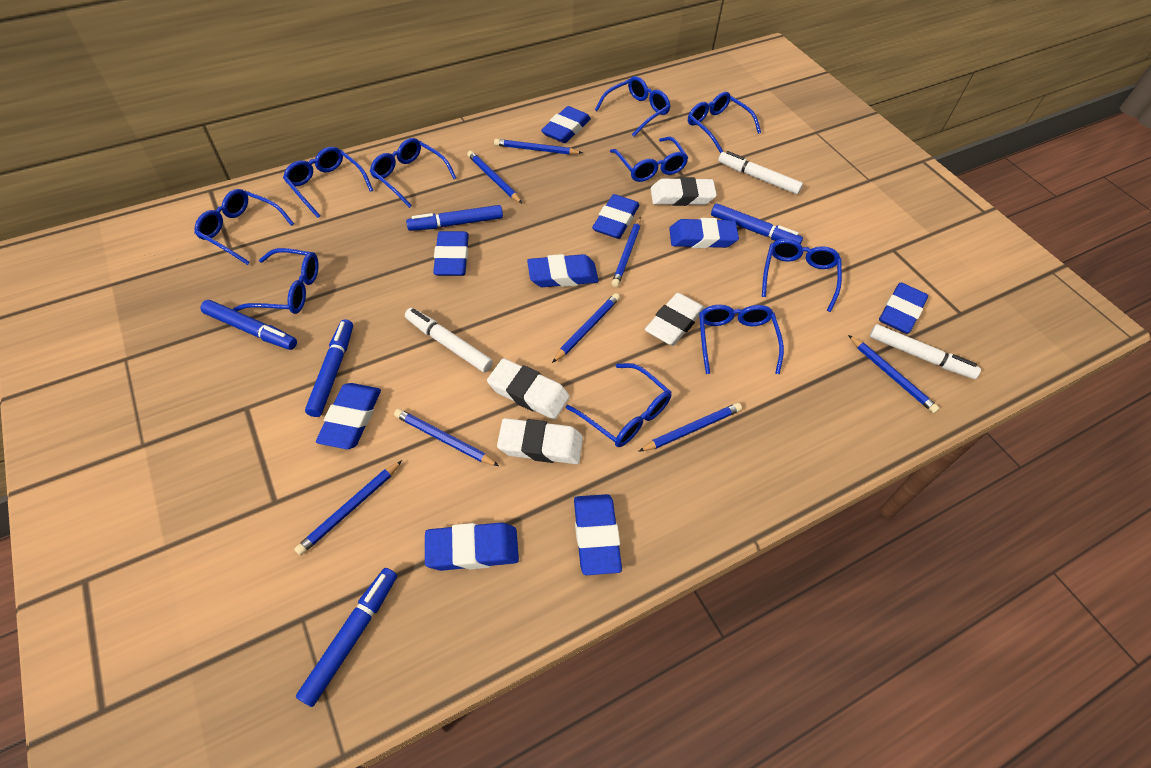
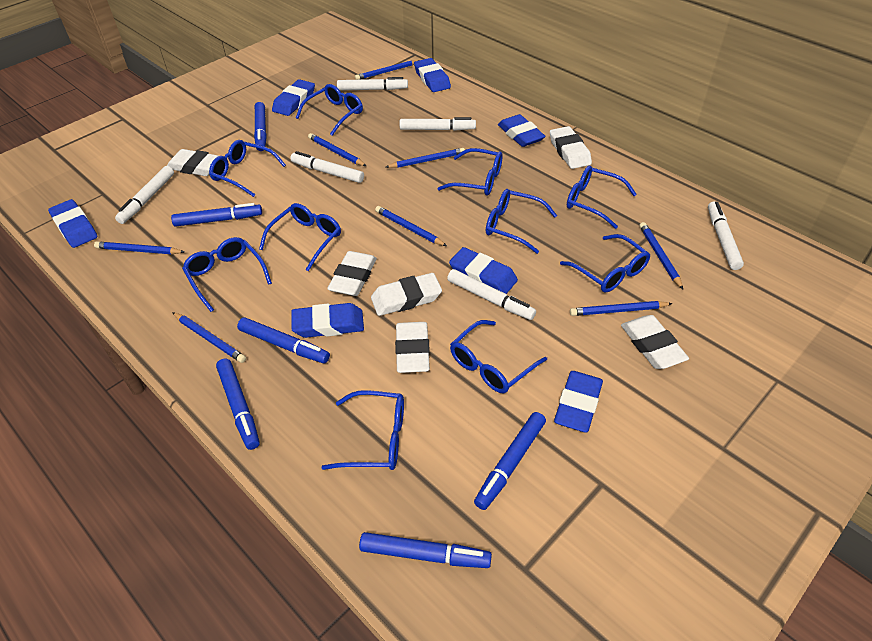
blue eraser: 9 -> 7
blue marker: 5 -> 6
white eraser: 4 -> 6
white marker: 3 -> 6

